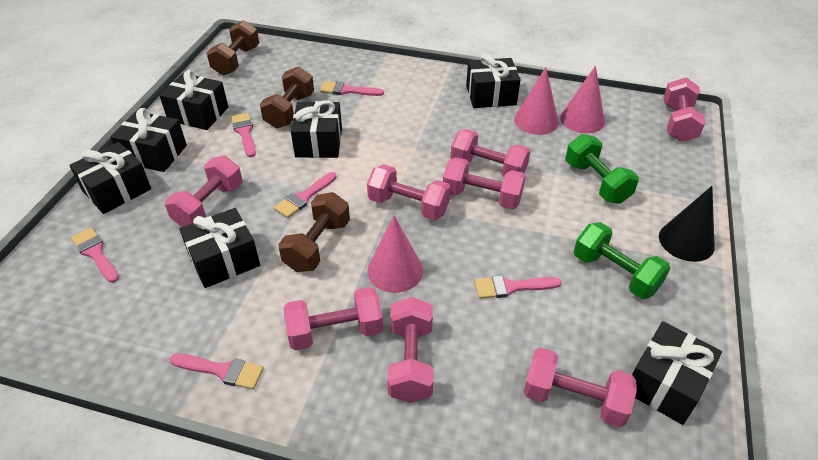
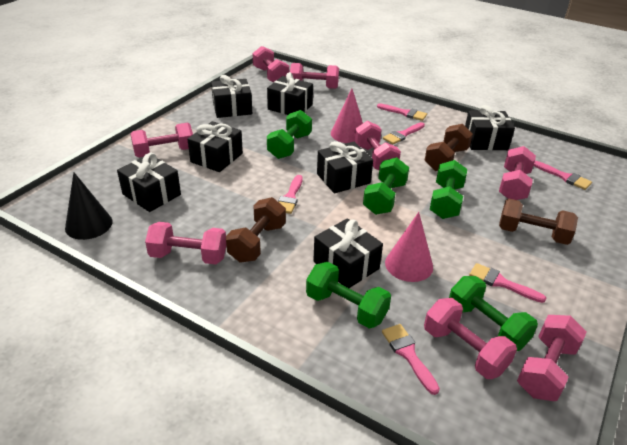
green dumbbell: 2 -> 5
pink cone: 3 -> 2

